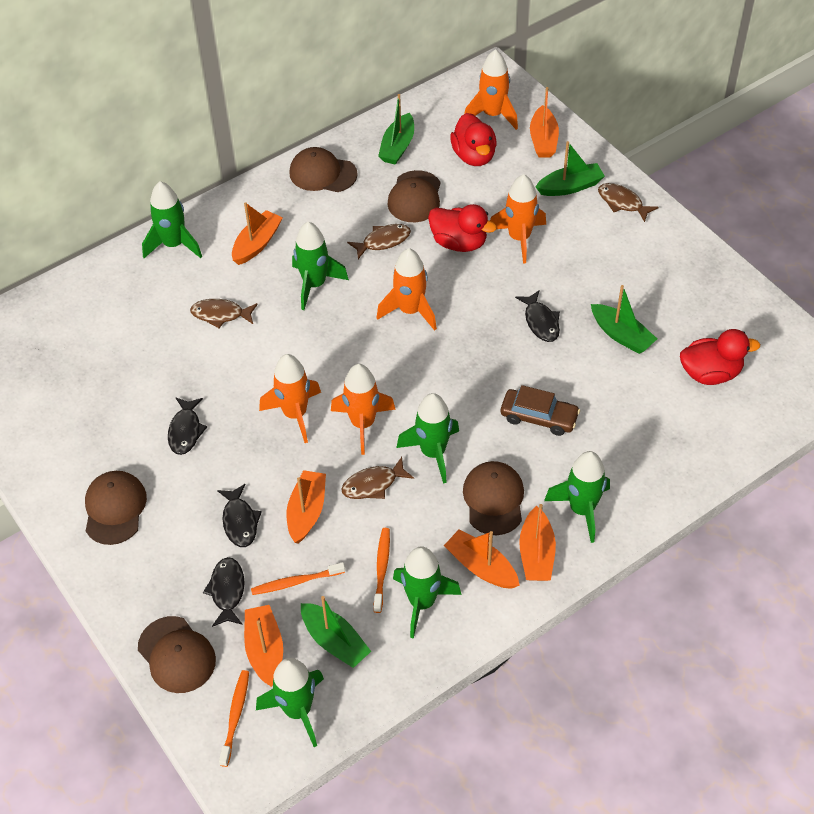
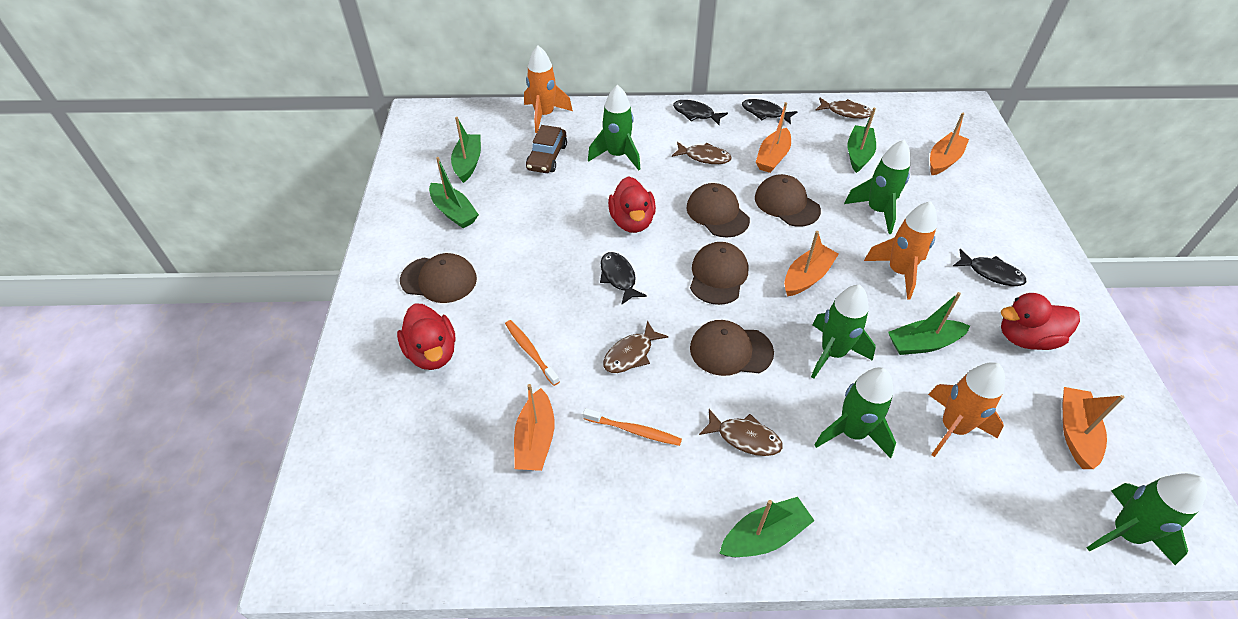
green boat: 4 -> 5
green rocket: 6 -> 5
orange boat: 6 -> 5
orange rocket: 5 -> 3
orange toothbrush: 3 -> 2

